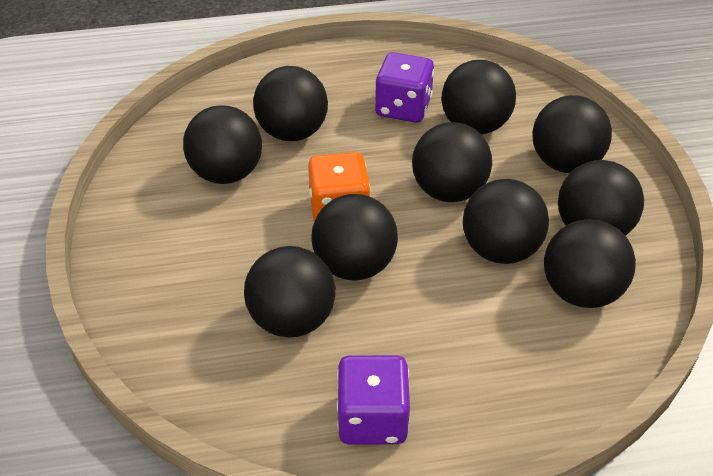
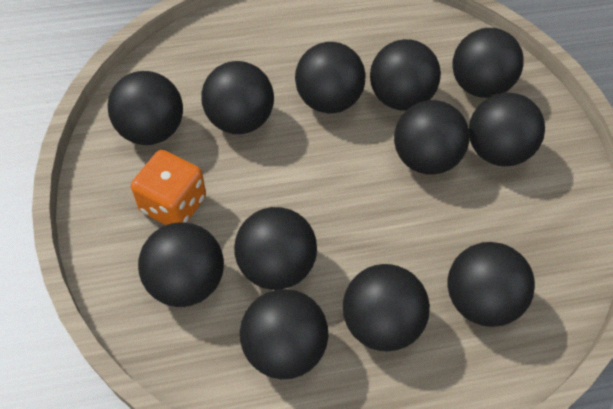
black ball: 10 -> 12
purple dice: 2 -> 0

